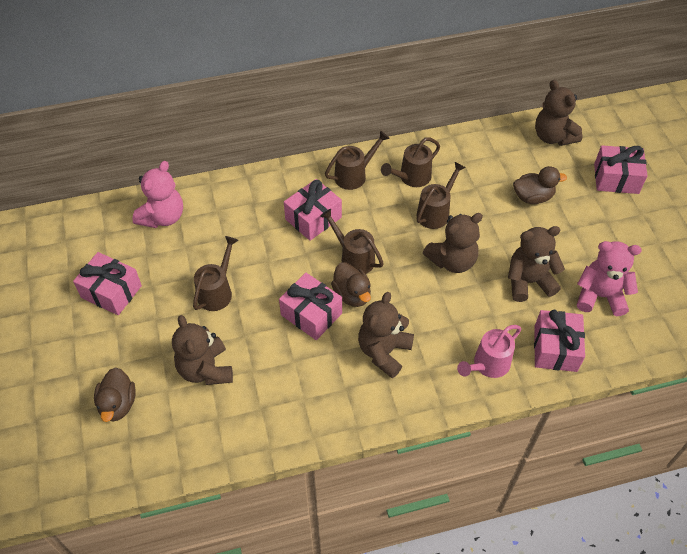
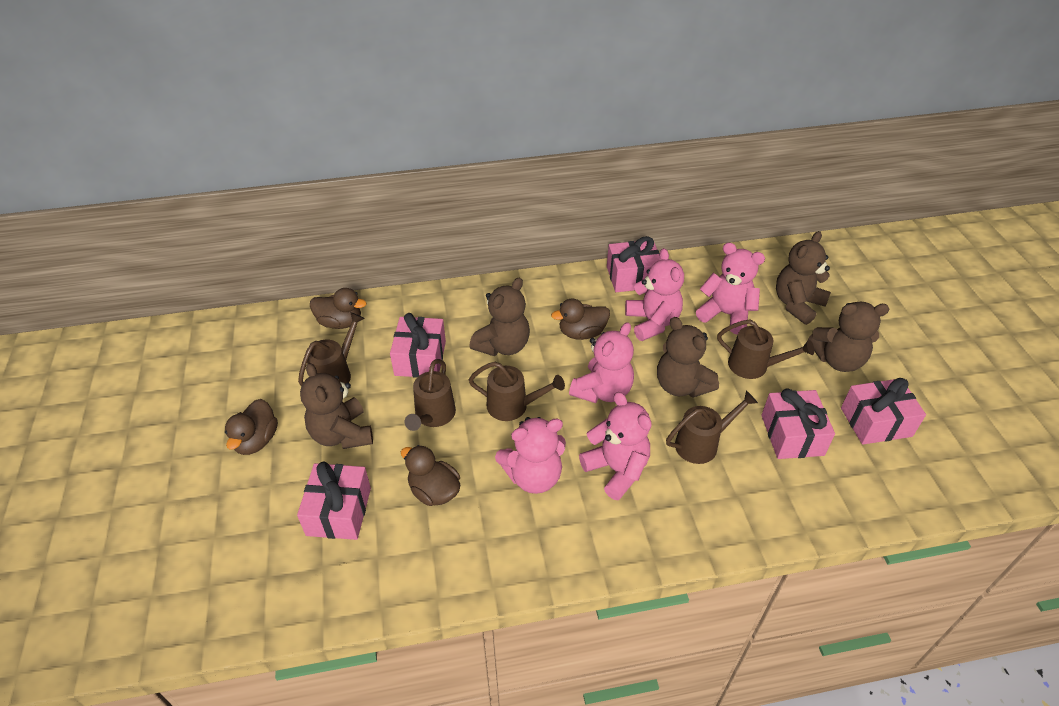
brown duck: 3 -> 4
pink teddy bear: 2 -> 5
pink watering can: 1 -> 0

